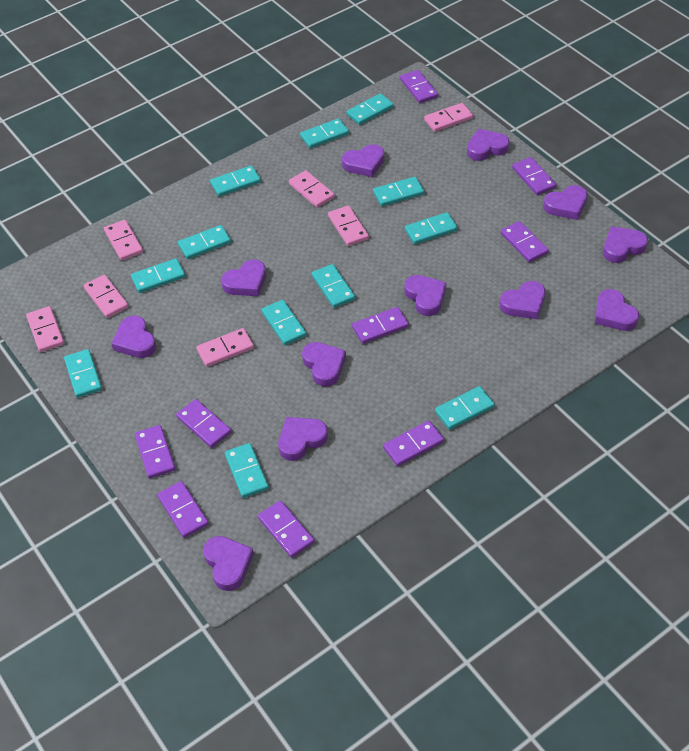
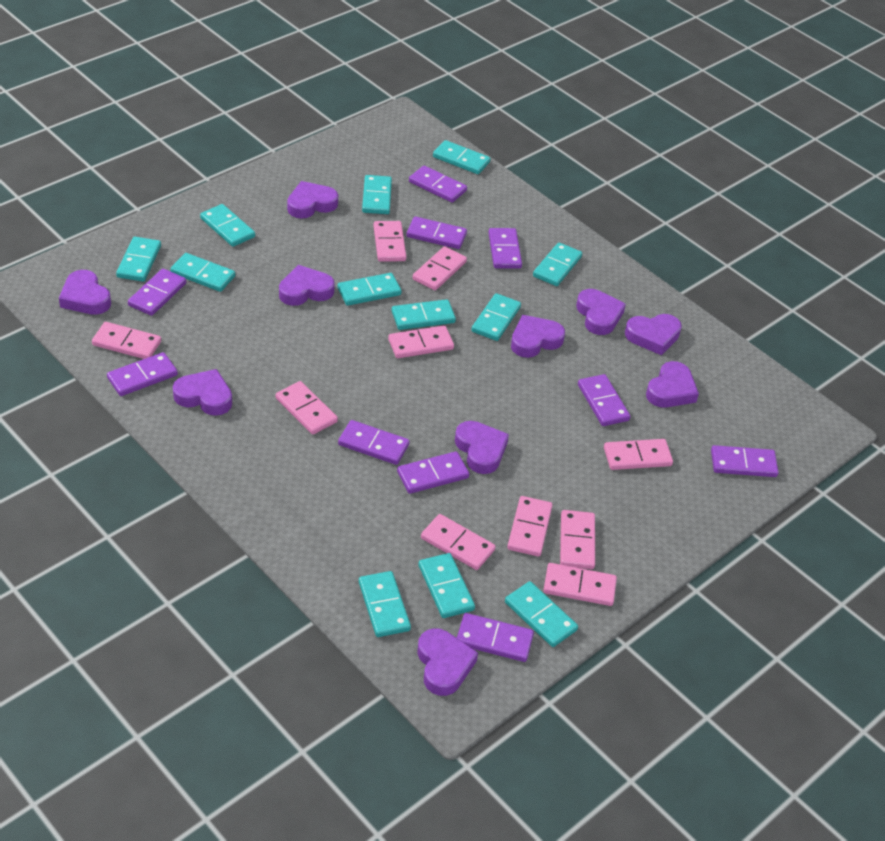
pink domino: 7 -> 10
purple domino: 9 -> 10
purple heart: 12 -> 10

